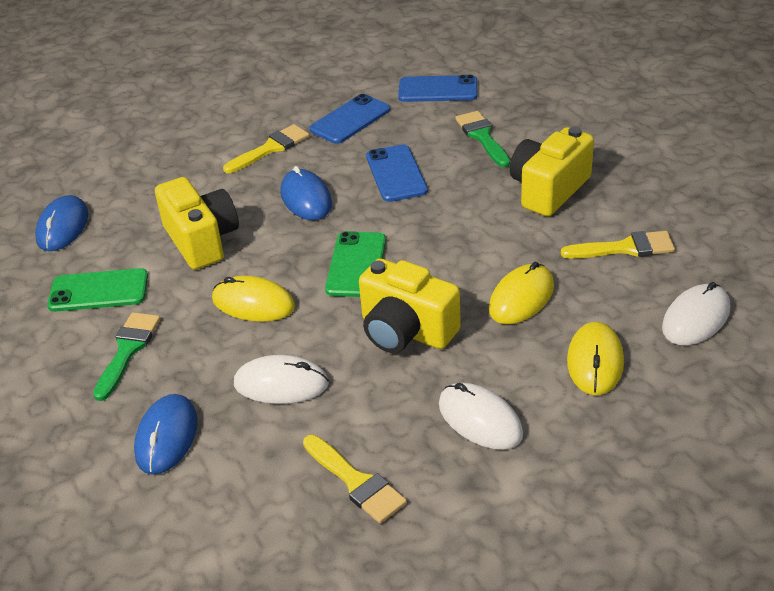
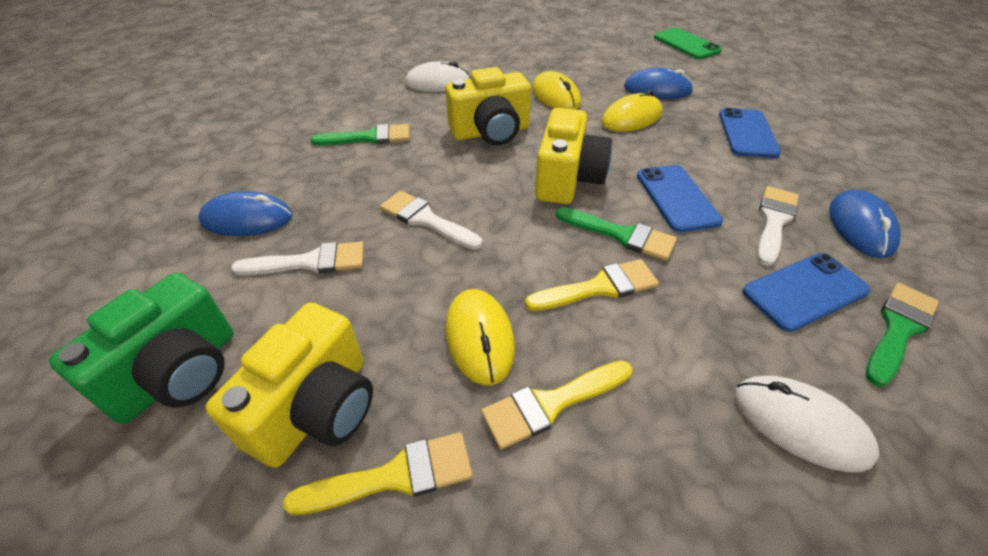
green brush: 2 -> 3
green camera: 0 -> 1
green phone: 2 -> 1
white brush: 0 -> 3
white mouse: 3 -> 2

